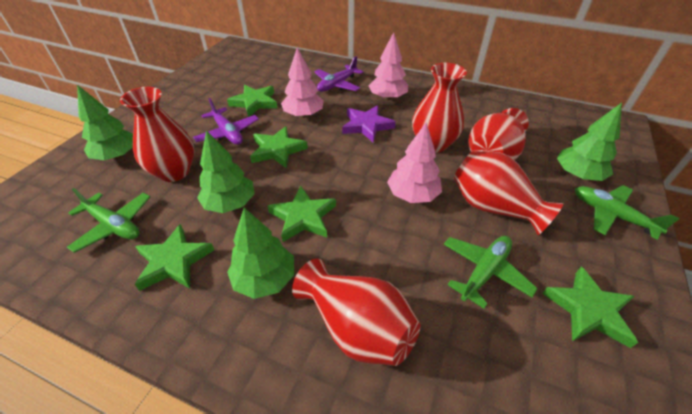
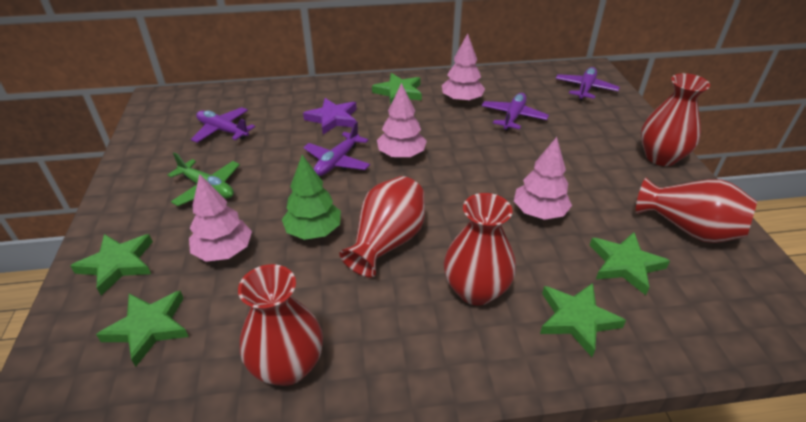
green plane: 3 -> 1
green tree: 4 -> 1
pink tree: 3 -> 4
purple plane: 2 -> 4

